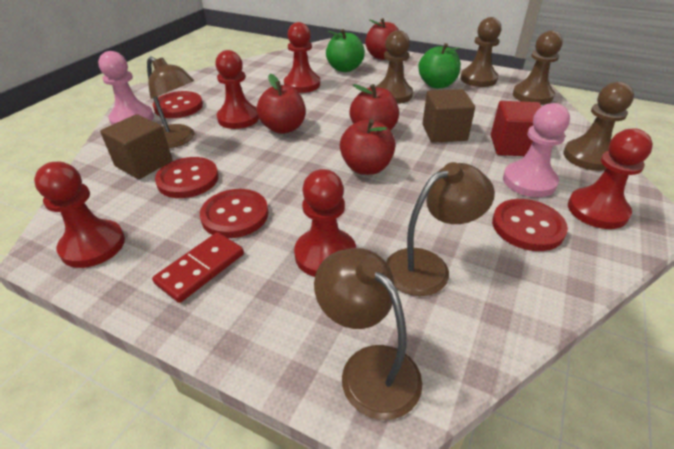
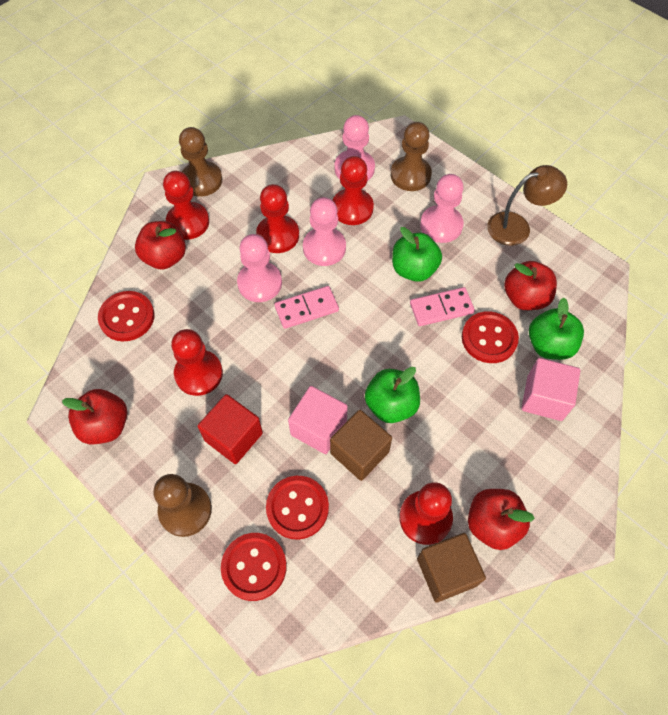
brown lamp: 3 -> 1
brown pawn: 4 -> 3
green apple: 2 -> 3
pink cube: 0 -> 2
pink domino: 0 -> 2
pink pawn: 2 -> 4
red domino: 1 -> 0

